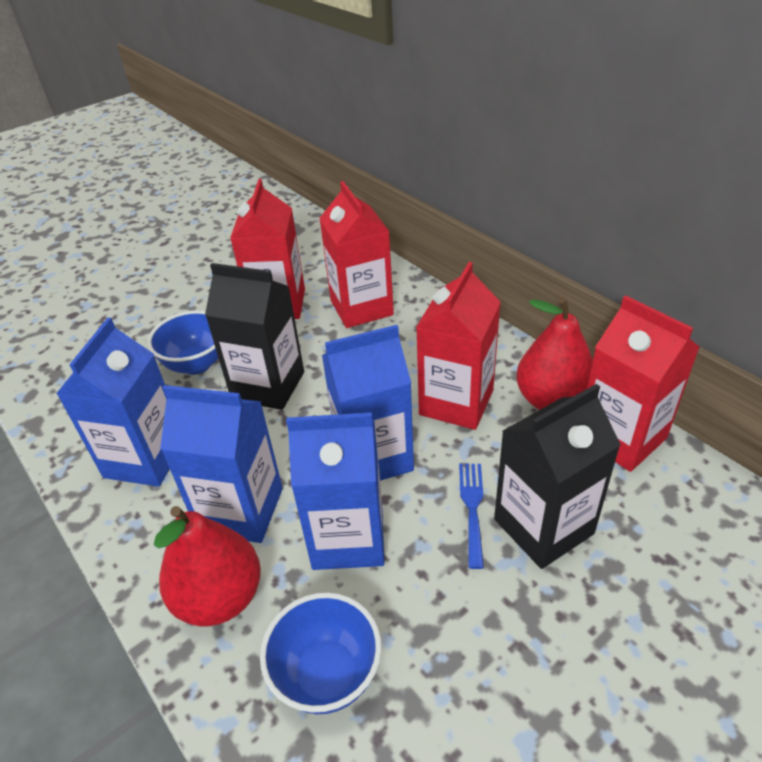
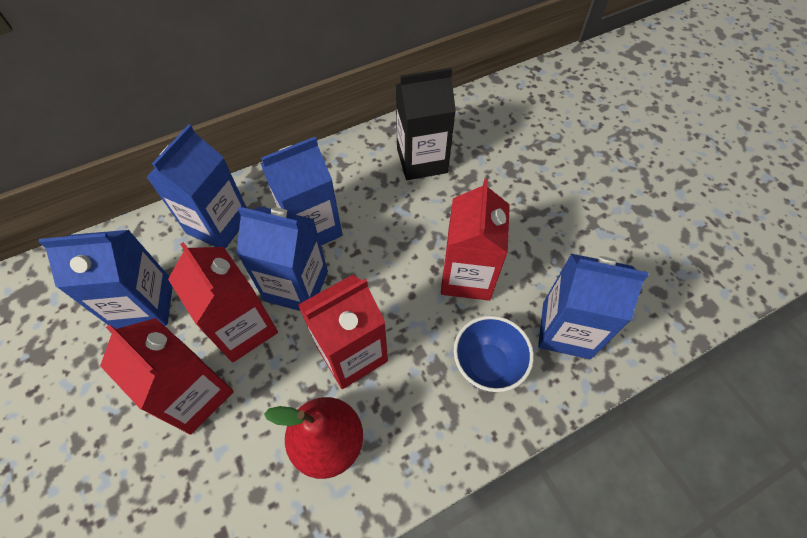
black carton: 2 -> 1
blue bowl: 2 -> 1
blue carton: 4 -> 5
blue fork: 1 -> 0
red pear: 2 -> 1

